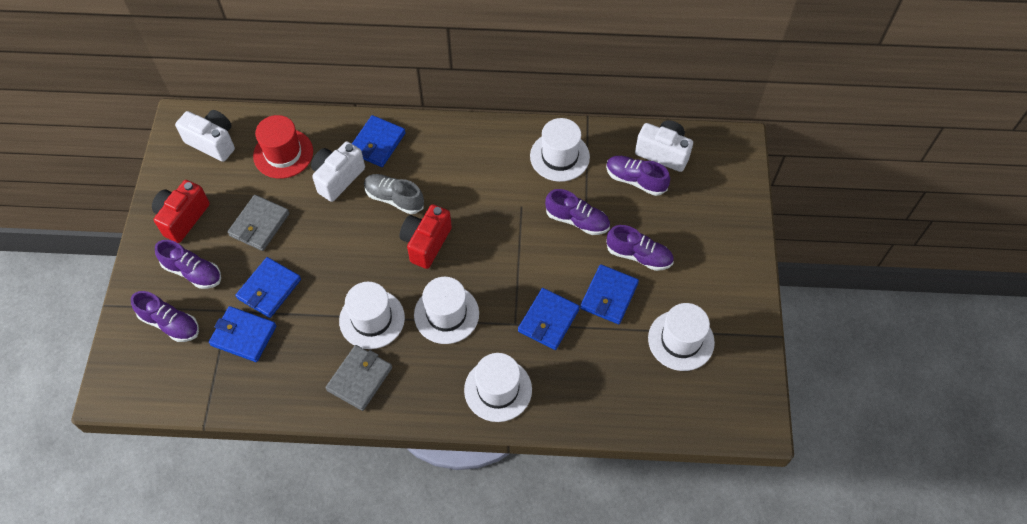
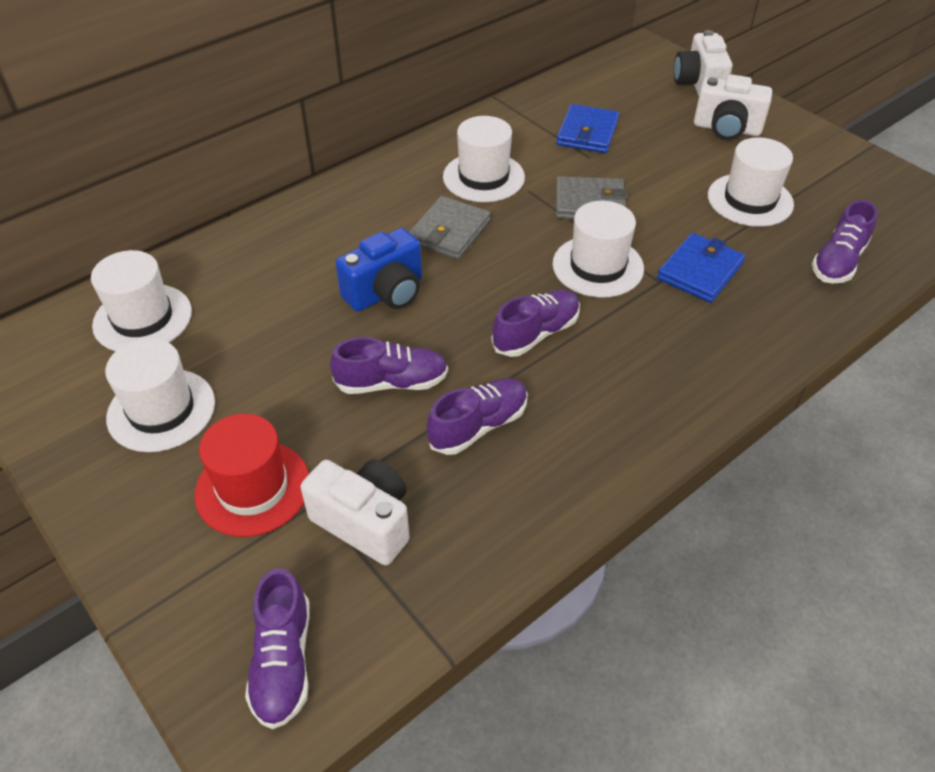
blue camera: 0 -> 1
blue wallet: 5 -> 2
grey shoe: 1 -> 0
red camera: 2 -> 0

